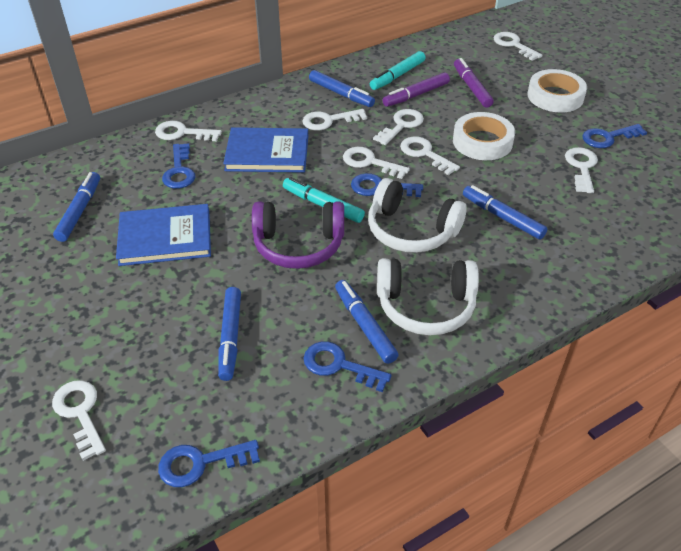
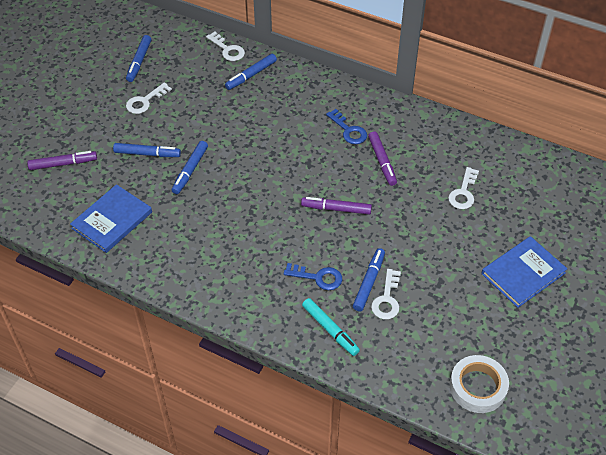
blue key: 5 -> 2
purple headphones: 1 -> 0
purple marker: 2 -> 3
turquoise marker: 2 -> 1
white headphones: 2 -> 0
white key: 8 -> 4
white tape: 2 -> 1

